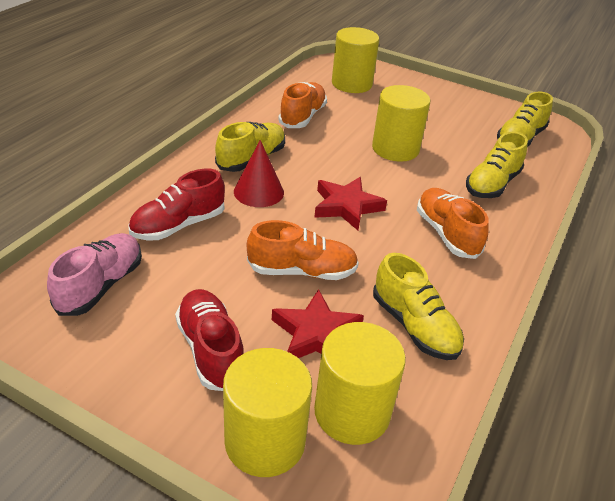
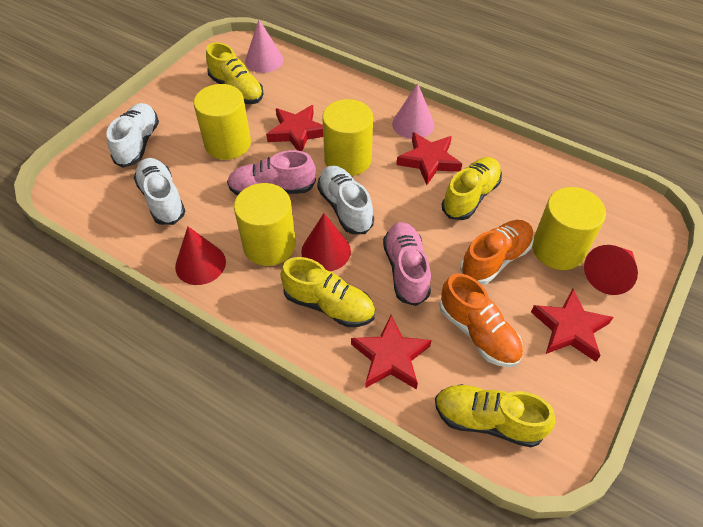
orange shoe: 3 -> 2
pink cone: 0 -> 2
pink shoe: 1 -> 2
red cone: 1 -> 3
red shoe: 2 -> 0
red star: 2 -> 4
white shoe: 0 -> 3

